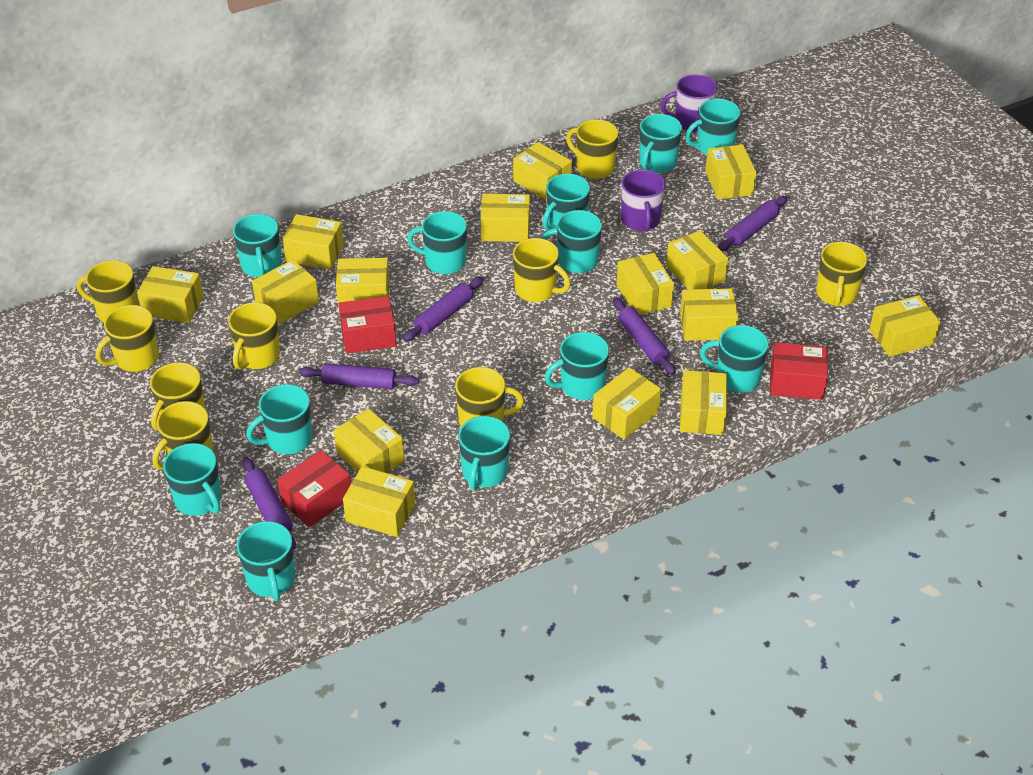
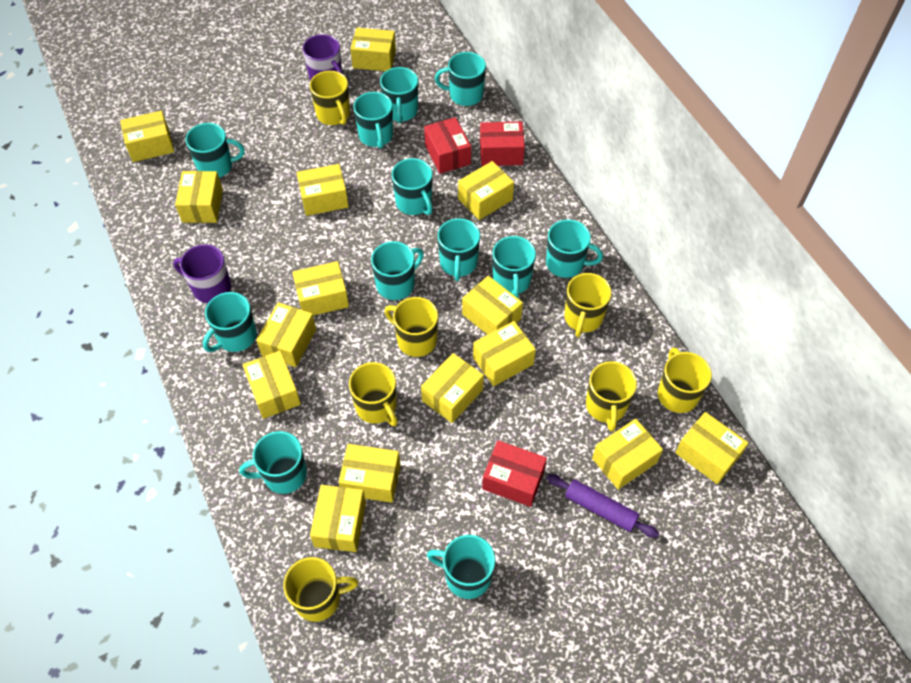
purple rolling pin: 5 -> 1
yellow mug: 9 -> 7

